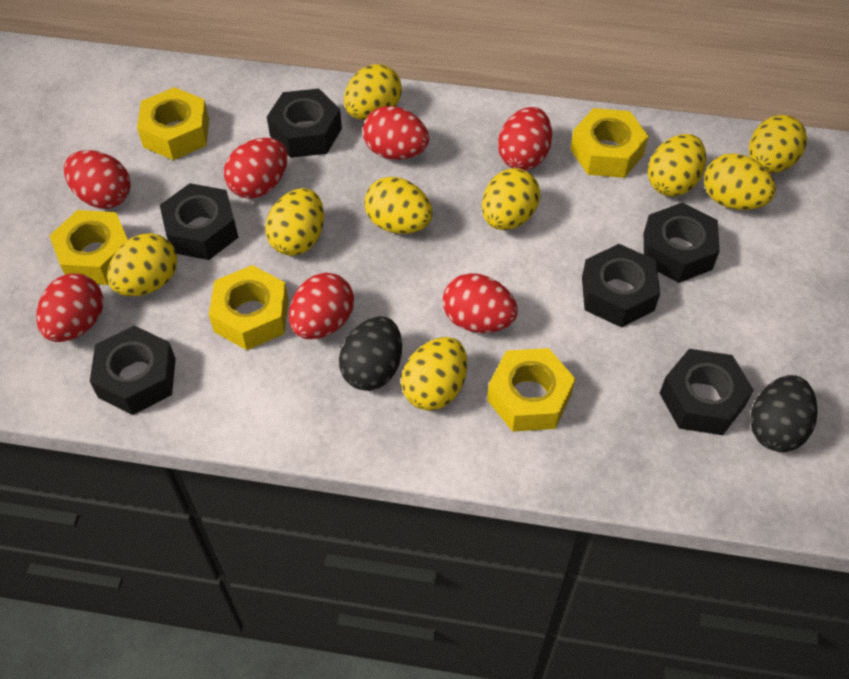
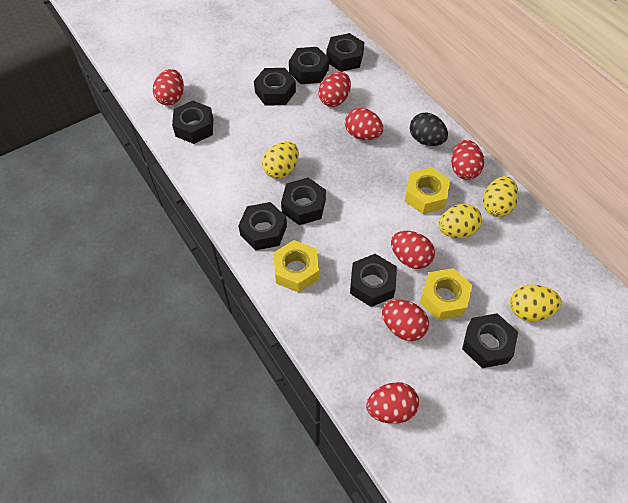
black egg: 2 -> 1
black nut: 6 -> 8
yellow egg: 9 -> 4
yellow nut: 5 -> 3

